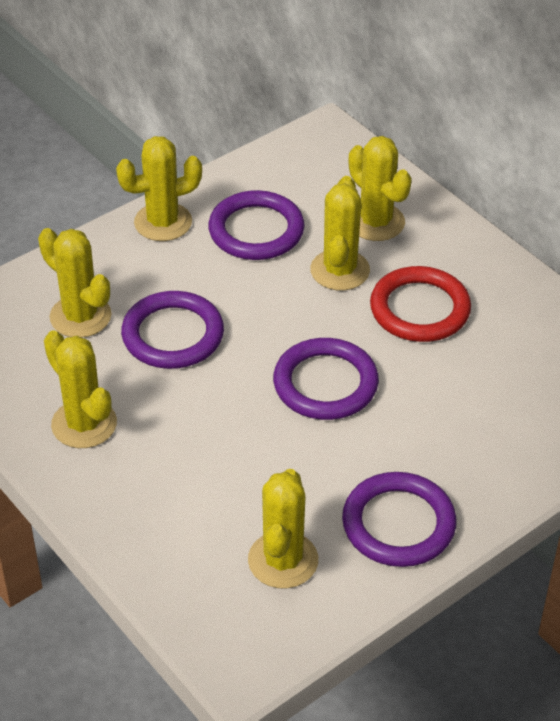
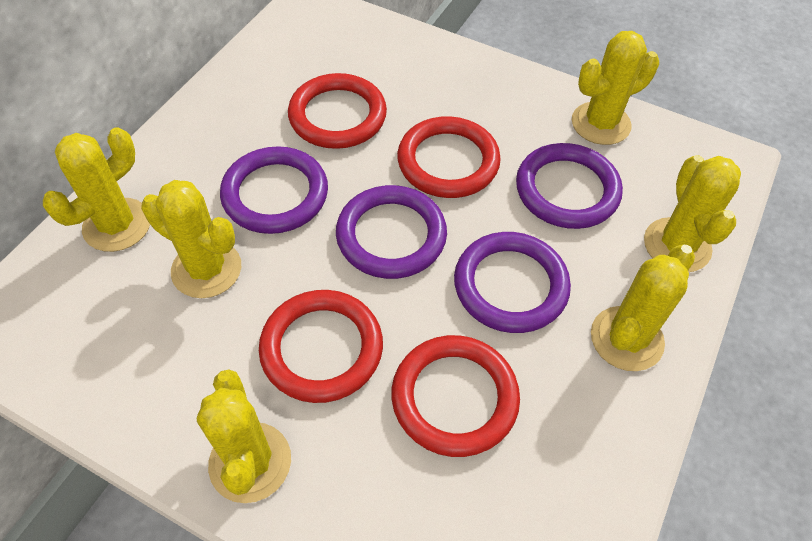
red ring: 1 -> 4

